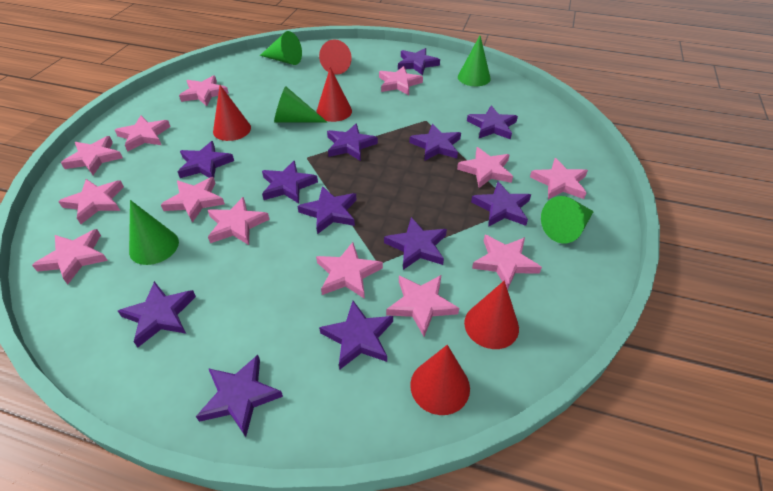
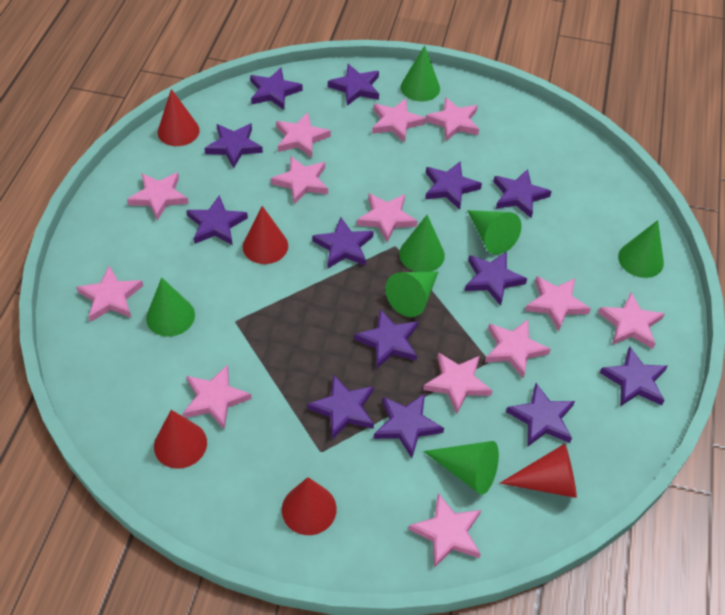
green cone: 5 -> 7
purple star: 12 -> 13

